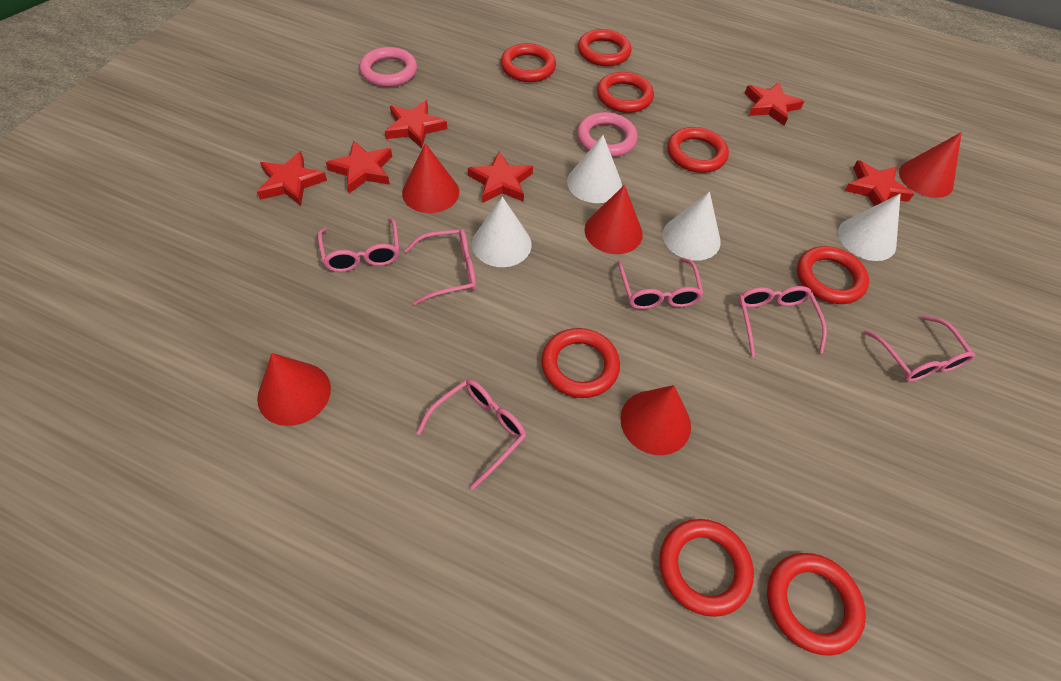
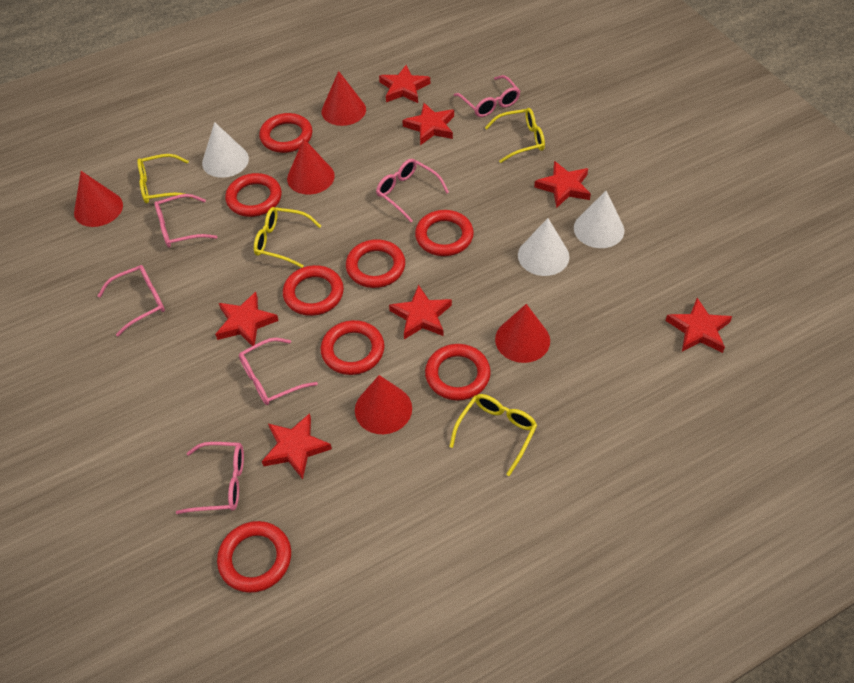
pink ring: 2 -> 0
red star: 6 -> 7
white cone: 4 -> 3
yellow glasses: 0 -> 4

